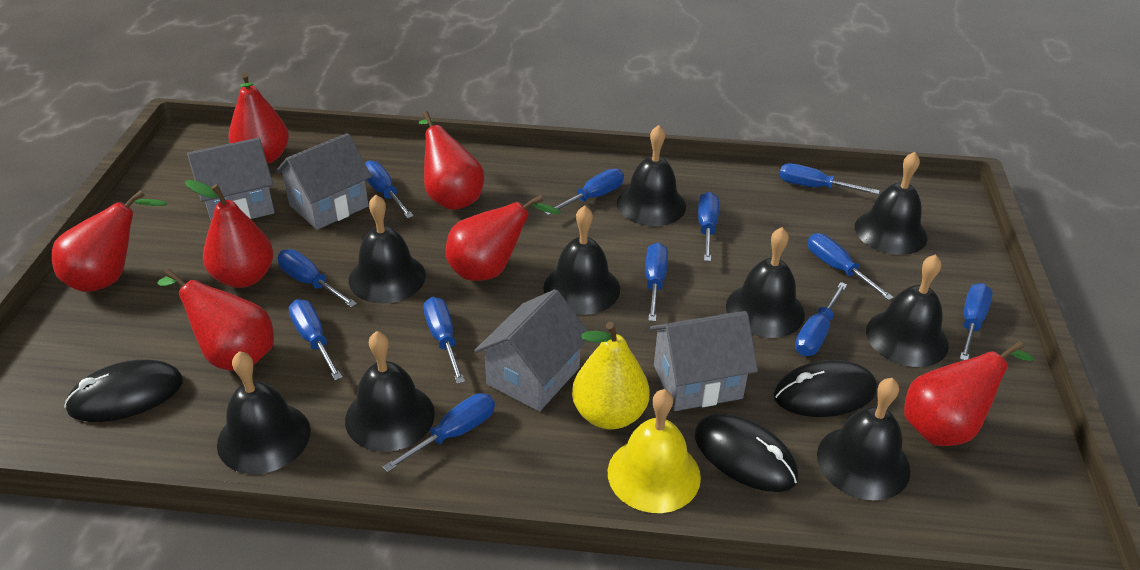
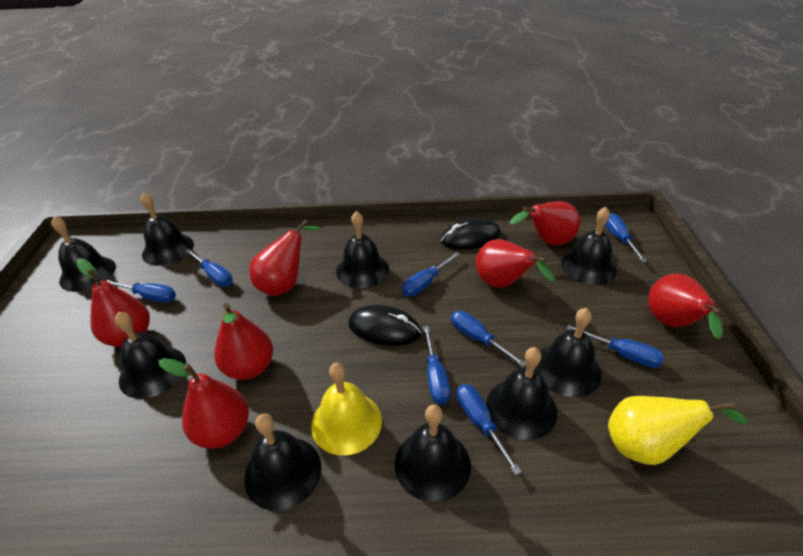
black mouse: 3 -> 2
blue screwdriver: 12 -> 8
grey house: 4 -> 0

